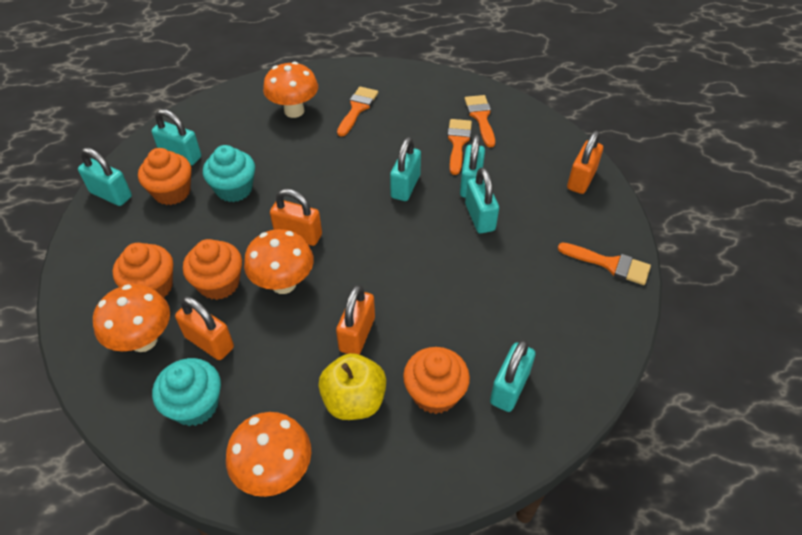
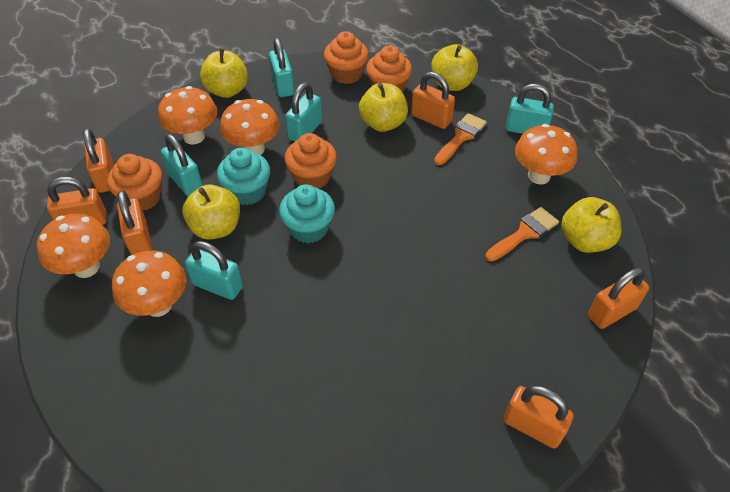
orange brush: 4 -> 2
orange mushroom: 4 -> 5
orange padlock: 4 -> 6
turquoise padlock: 6 -> 5
yellow apple: 1 -> 5

